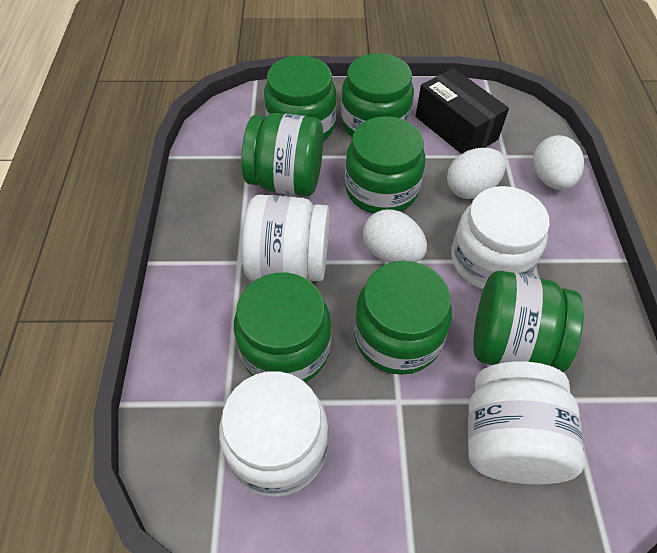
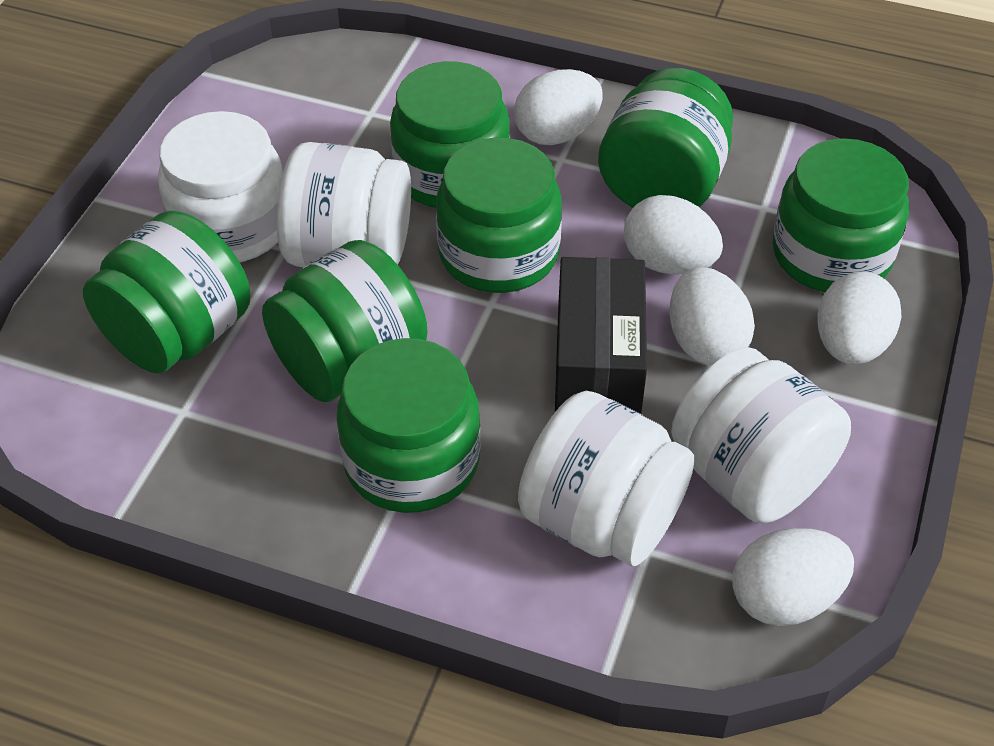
white egg: 3 -> 5

